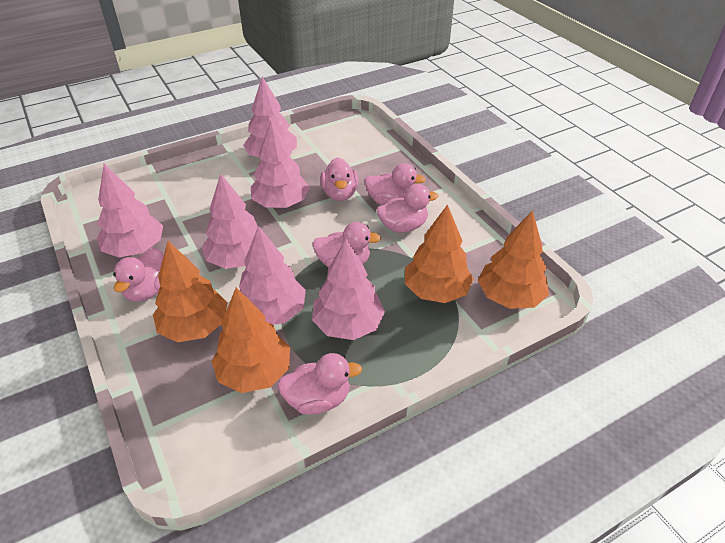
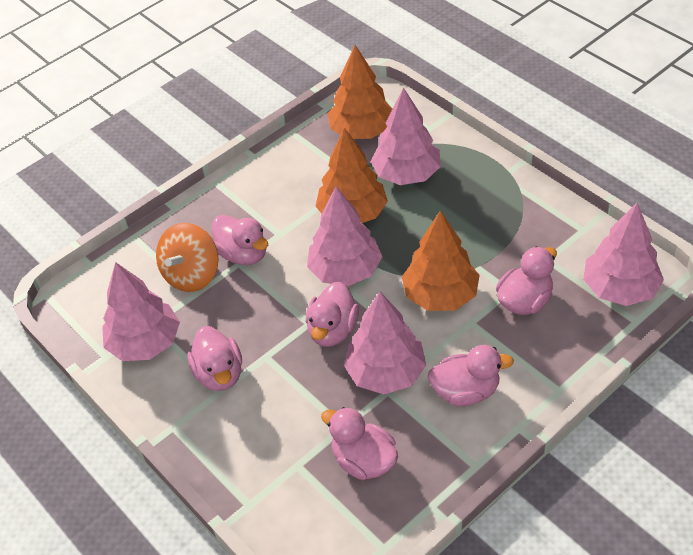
orange spinning top: 0 -> 1
orange tree: 4 -> 3
pink tree: 6 -> 5

